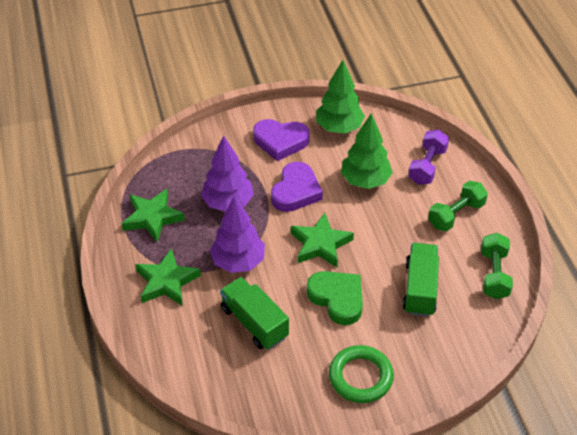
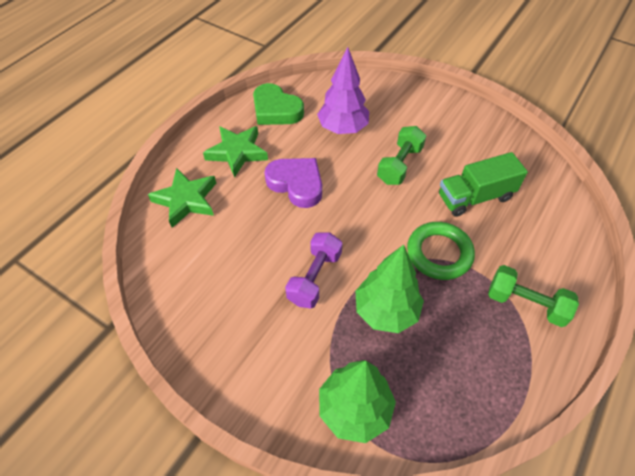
green star: 3 -> 2
green truck: 2 -> 1
purple heart: 2 -> 1
purple tree: 2 -> 1

